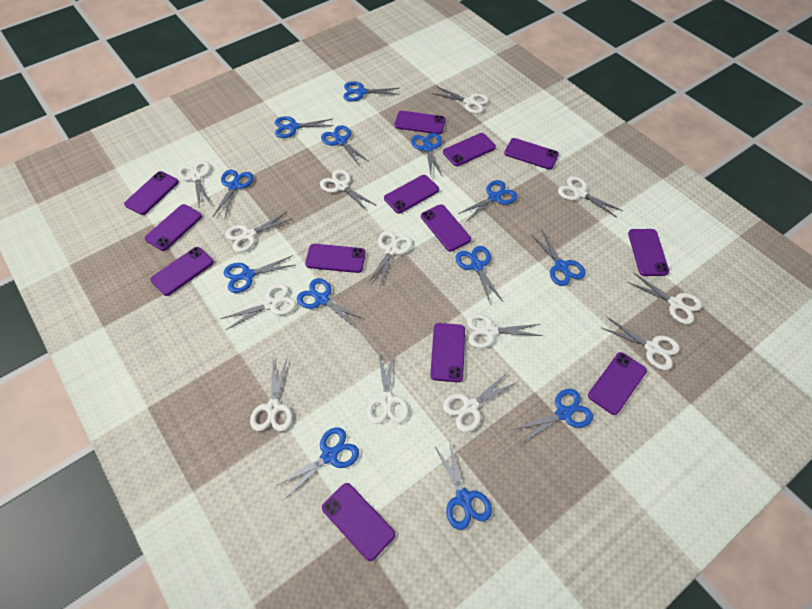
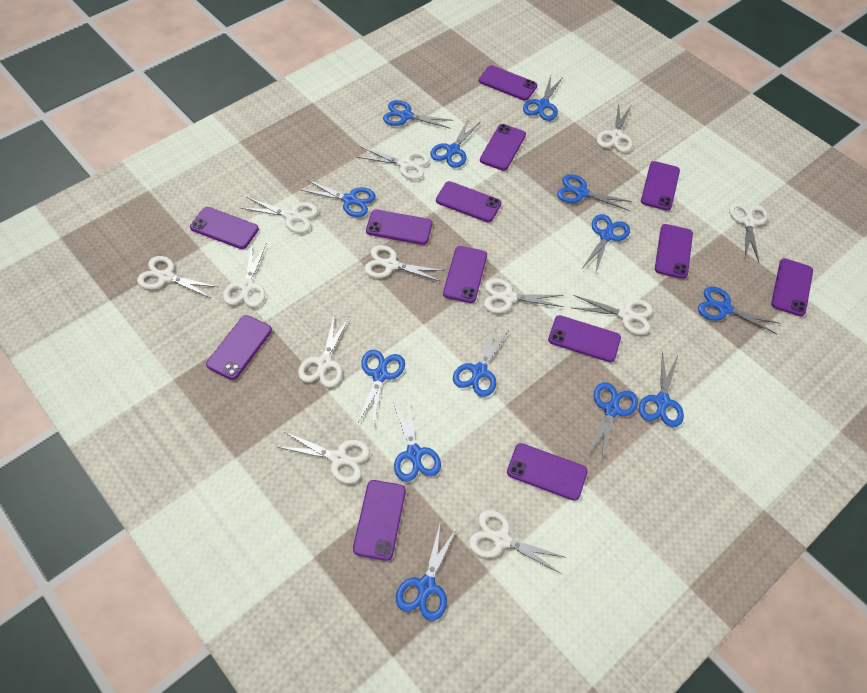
white scissors: 13 -> 12

